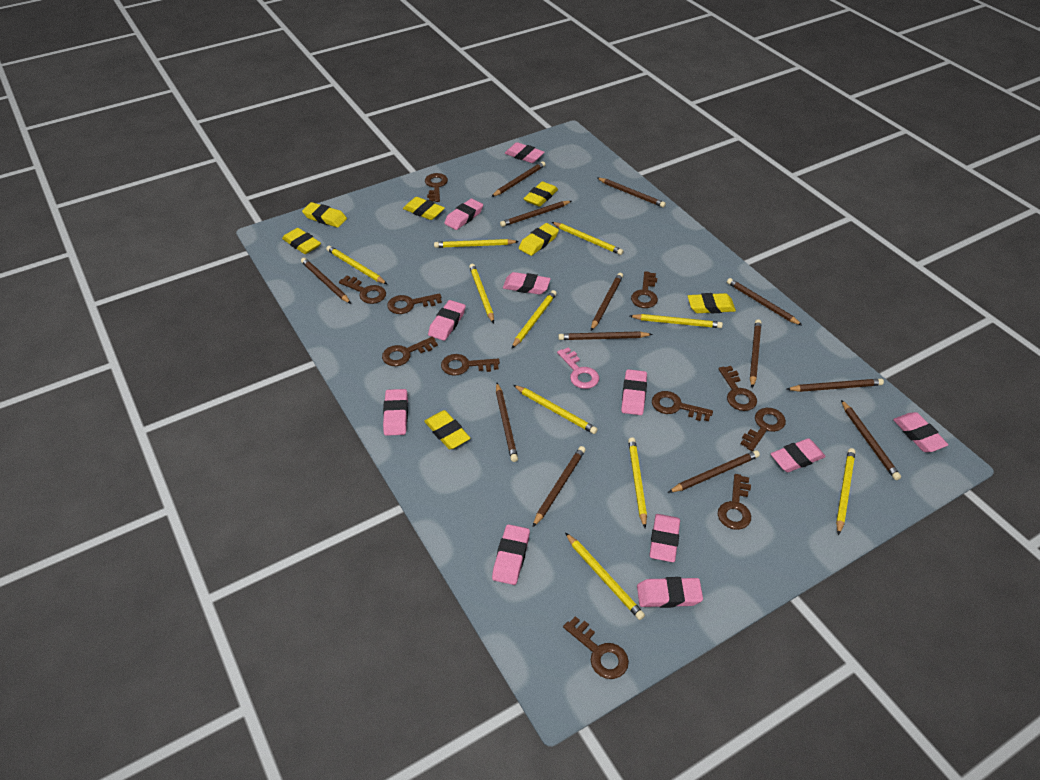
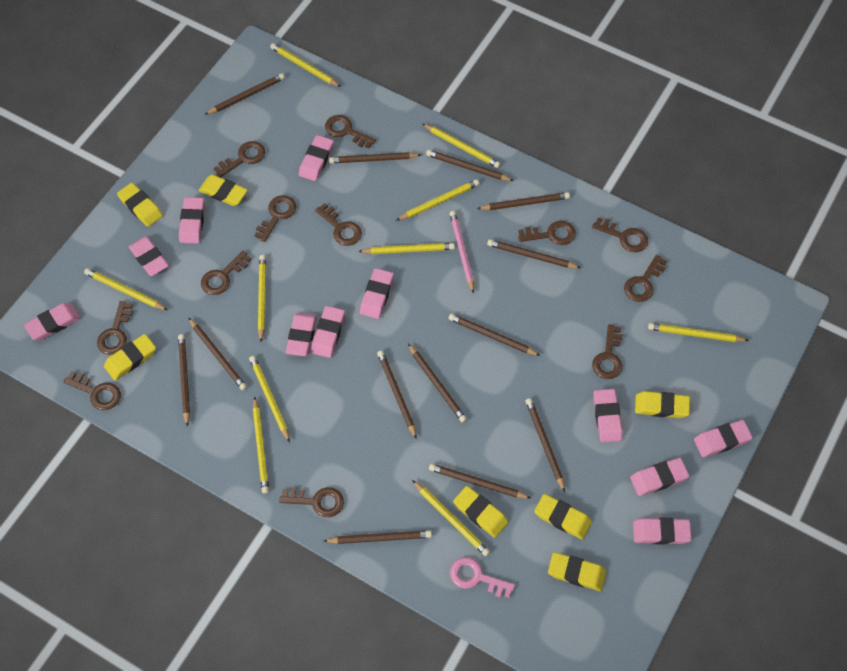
brown key: 11 -> 12
pink pencil: 0 -> 1

